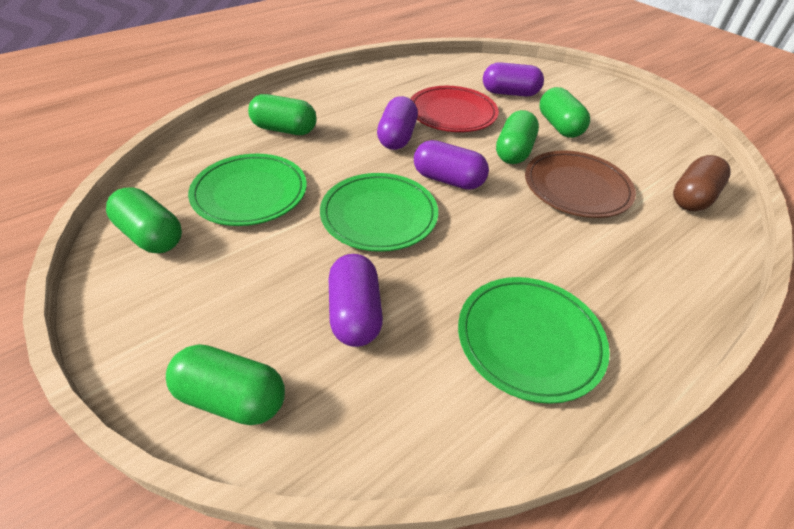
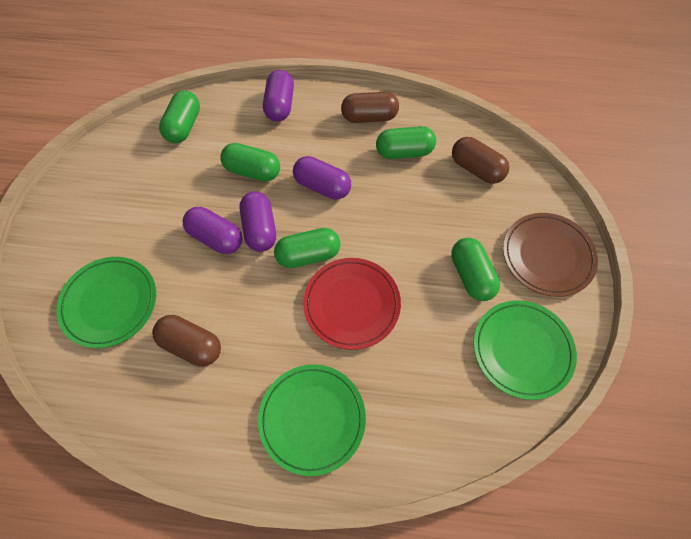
brown capsule: 1 -> 3

